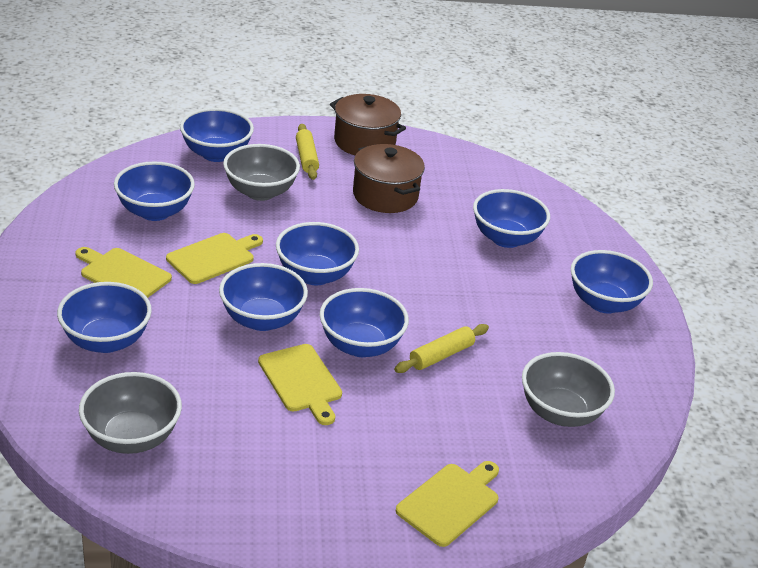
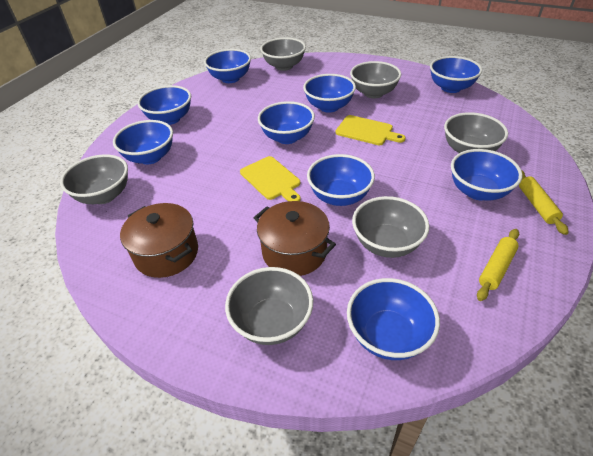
blue bowl: 8 -> 9
grey bowl: 3 -> 6
yellow cutting board: 4 -> 2

